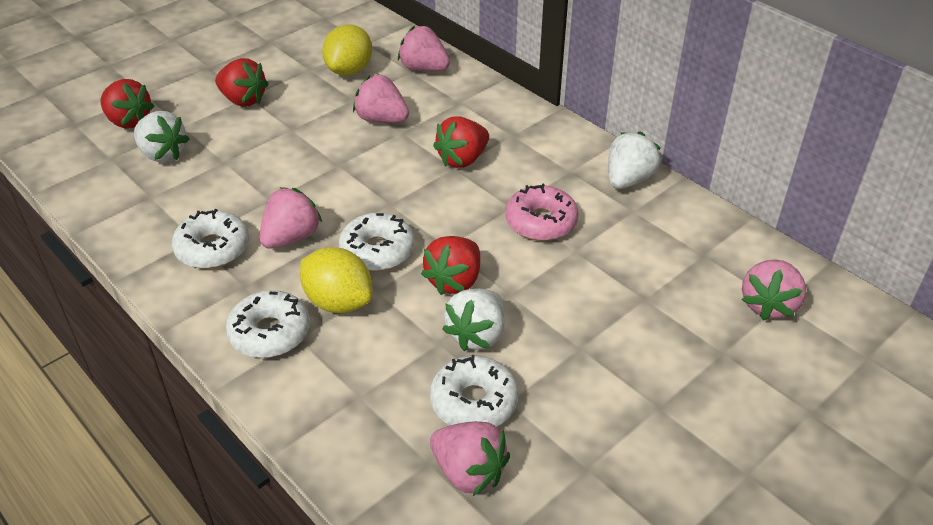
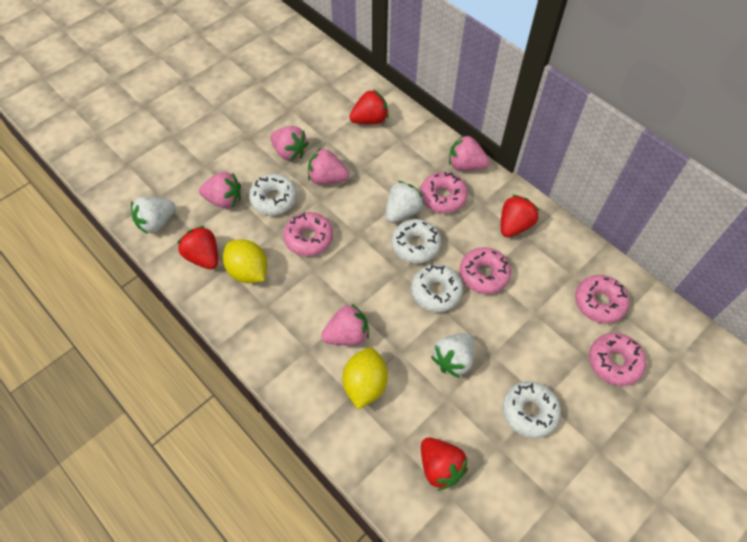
pink donut: 1 -> 5

